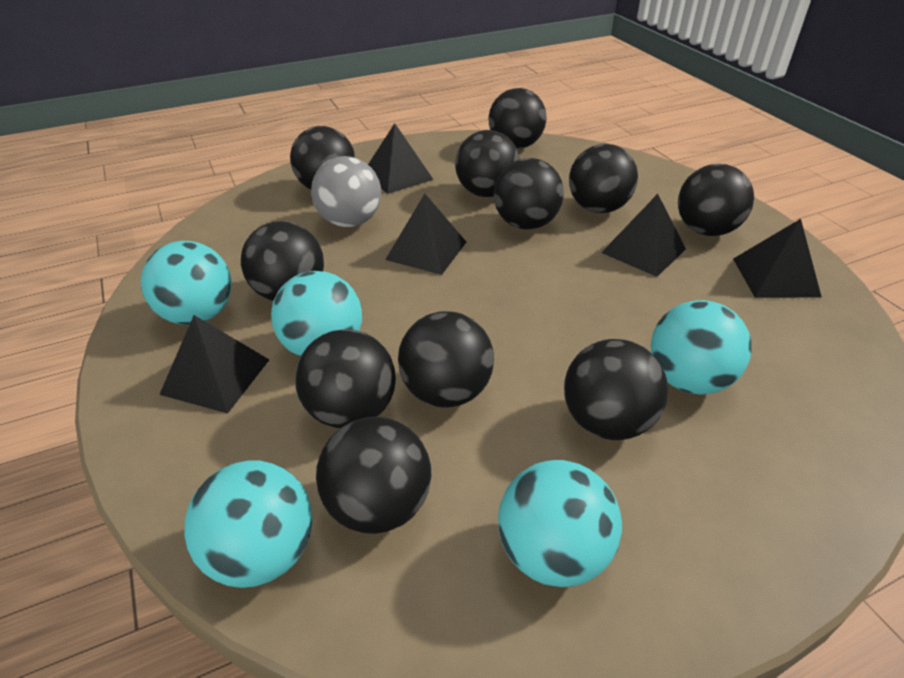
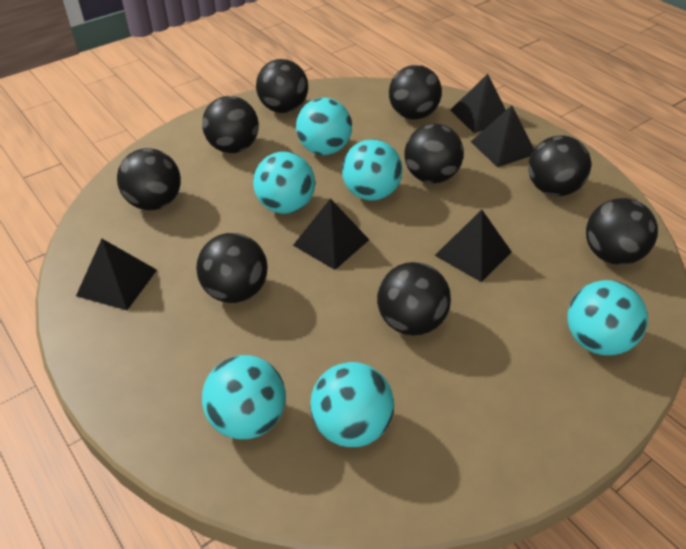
black ball: 11 -> 9
grey ball: 1 -> 0
turquoise ball: 5 -> 6

